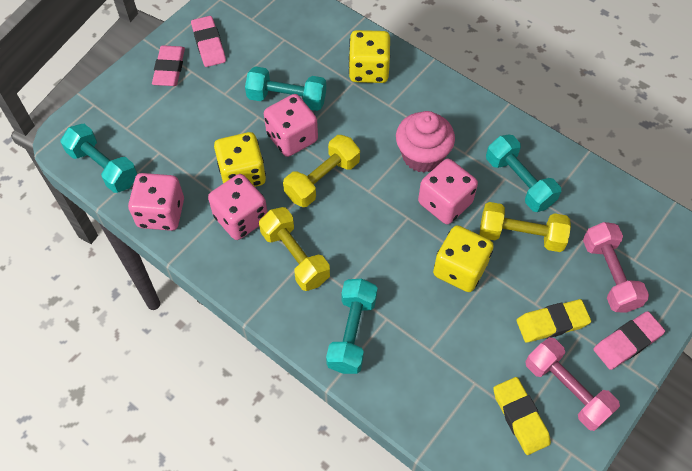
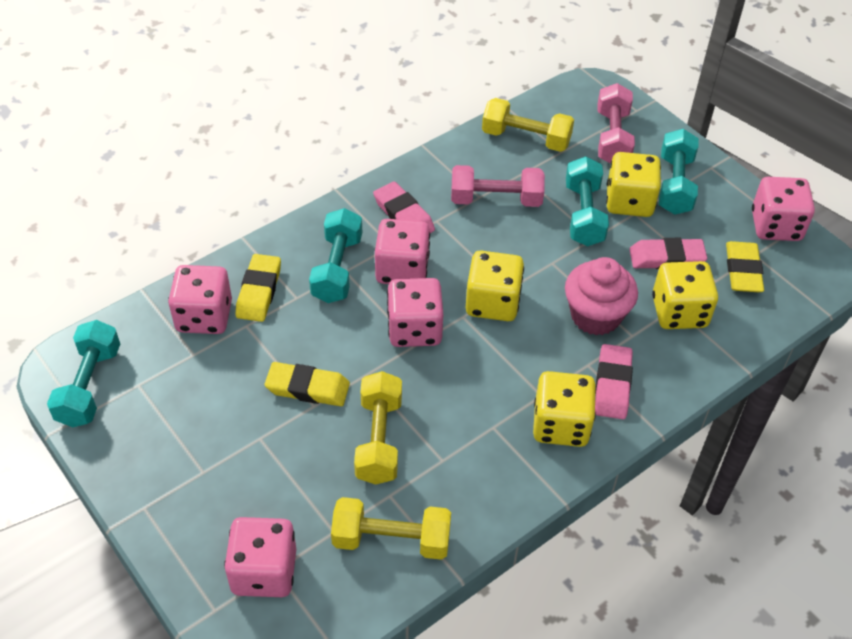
pink dice: 4 -> 5
yellow dice: 3 -> 4
yellow eraser: 2 -> 3

